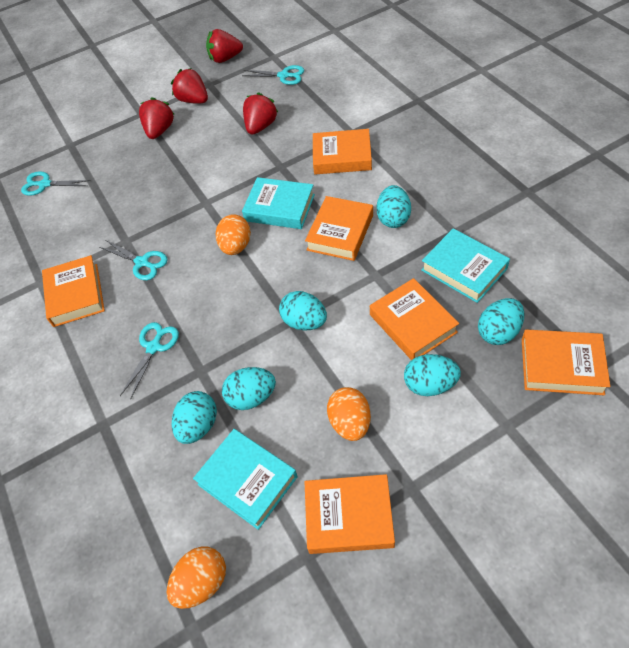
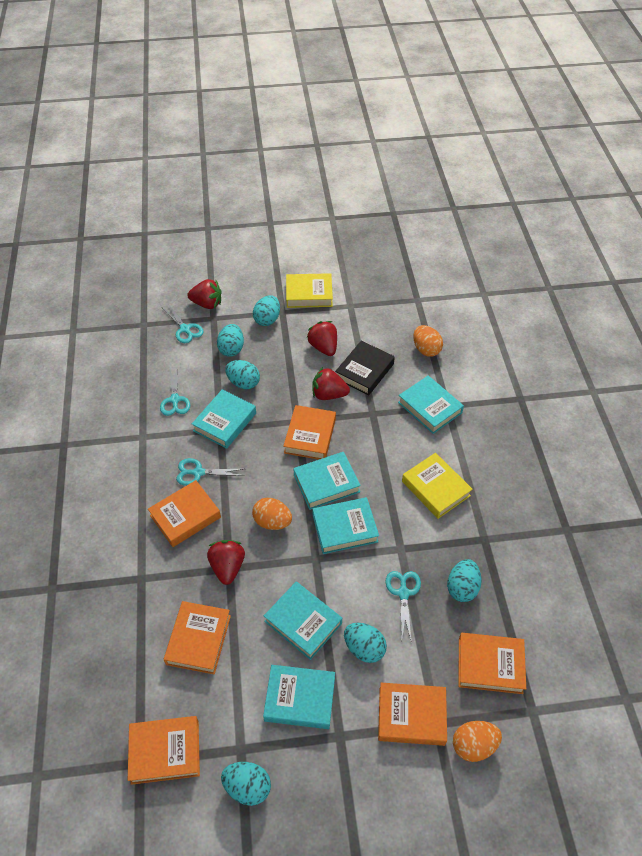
black book: 0 -> 1
turquoise book: 3 -> 6
yellow book: 0 -> 2

